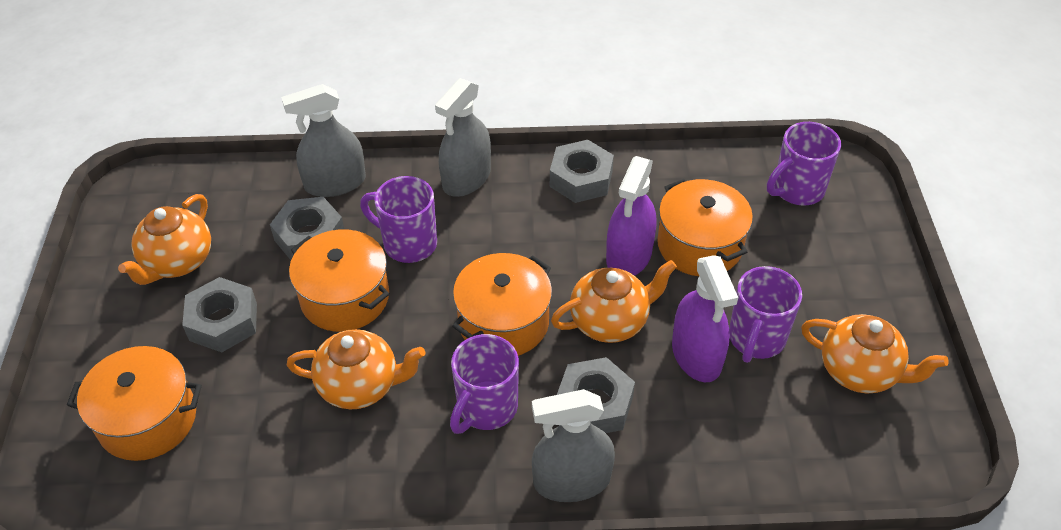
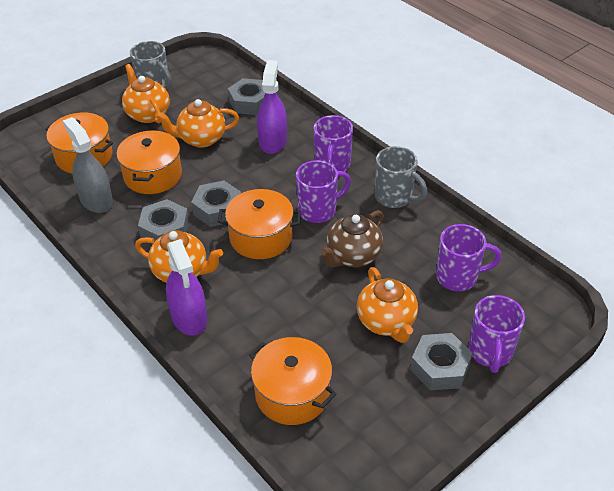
brown teapot: 0 -> 1
grey mug: 0 -> 2
grey spray bottle: 3 -> 1

